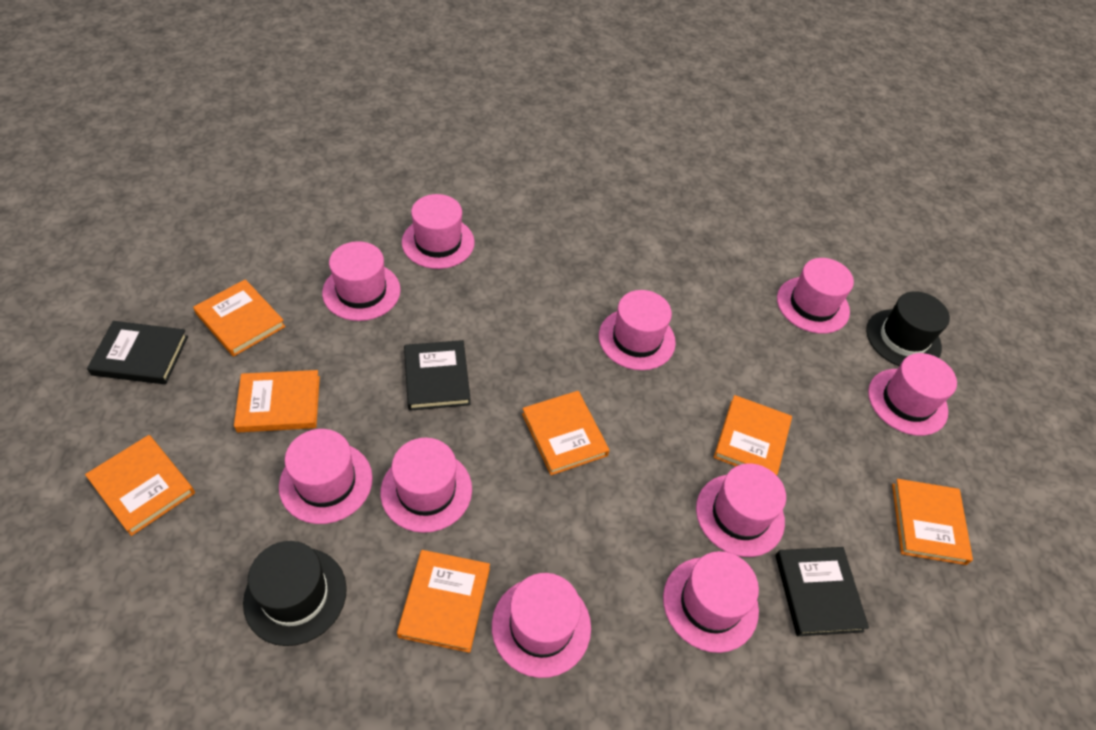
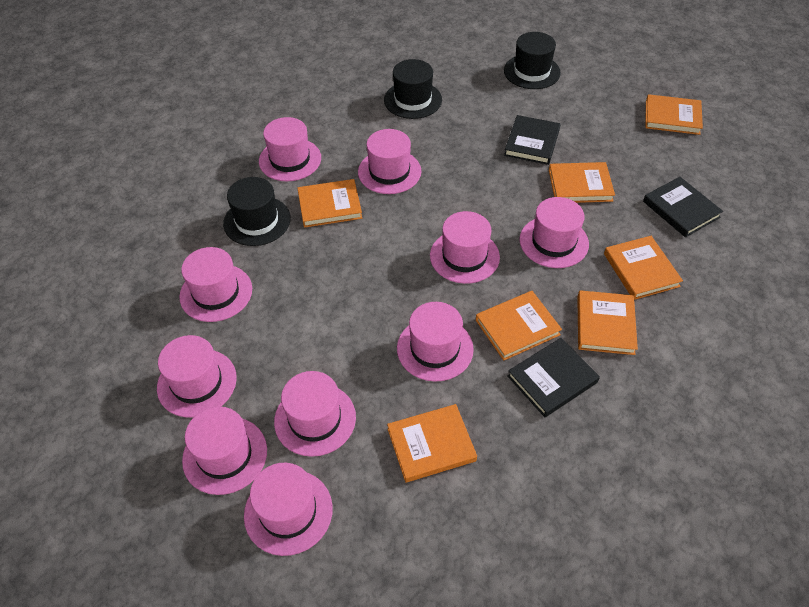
black hat: 2 -> 3

